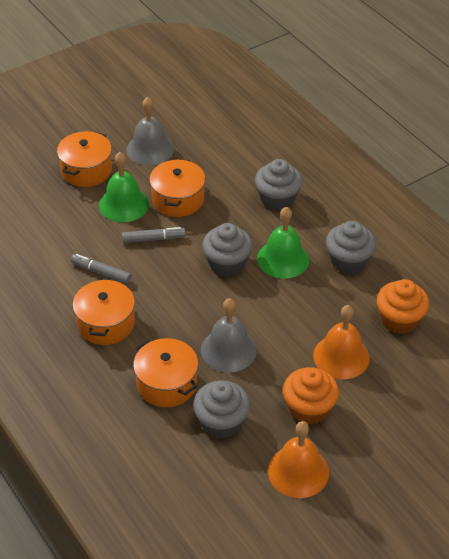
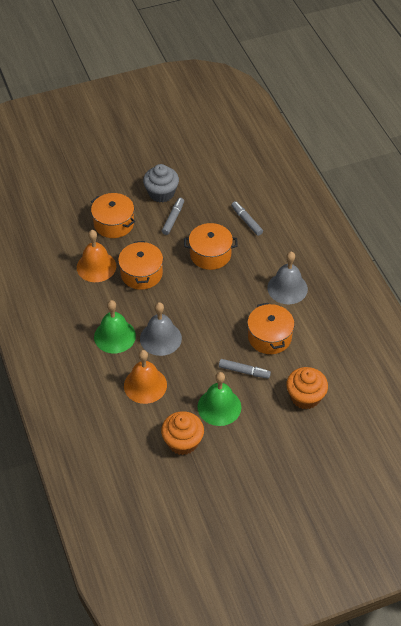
grey cupcake: 4 -> 1
grey marker: 2 -> 3

